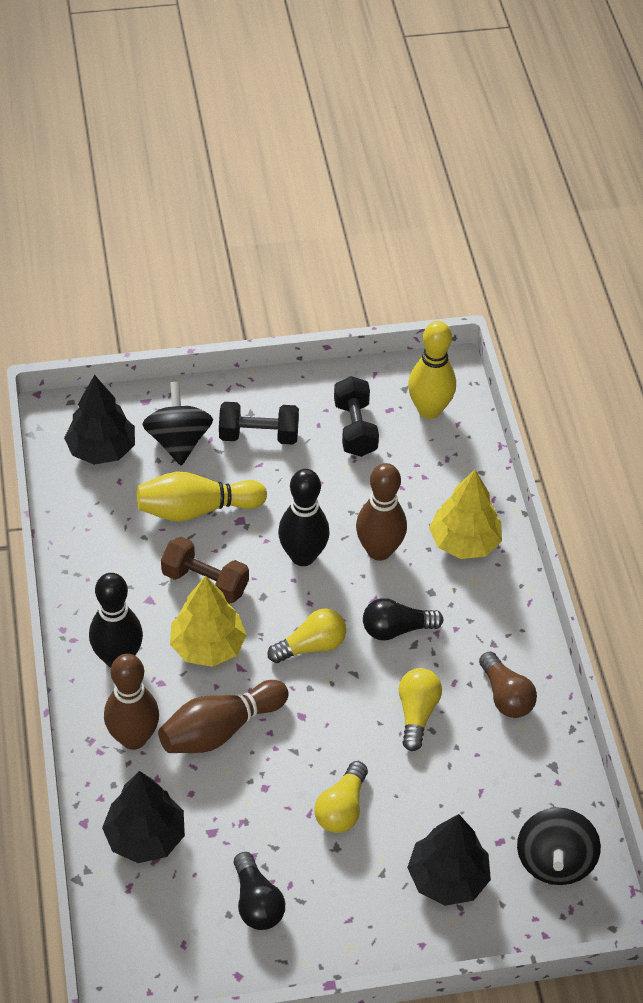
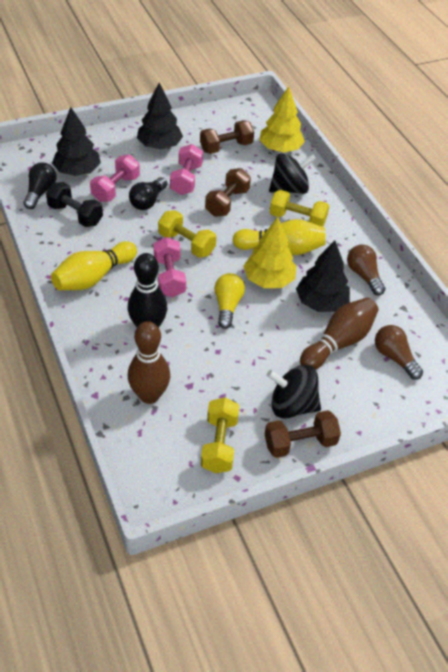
black bowling pin: 2 -> 1
black dumbbell: 2 -> 1
brown bowling pin: 3 -> 2
brown dumbbell: 1 -> 3
brown light bulb: 1 -> 2
pink dumbbell: 0 -> 3
yellow dumbbell: 0 -> 3
yellow light bulb: 3 -> 1

